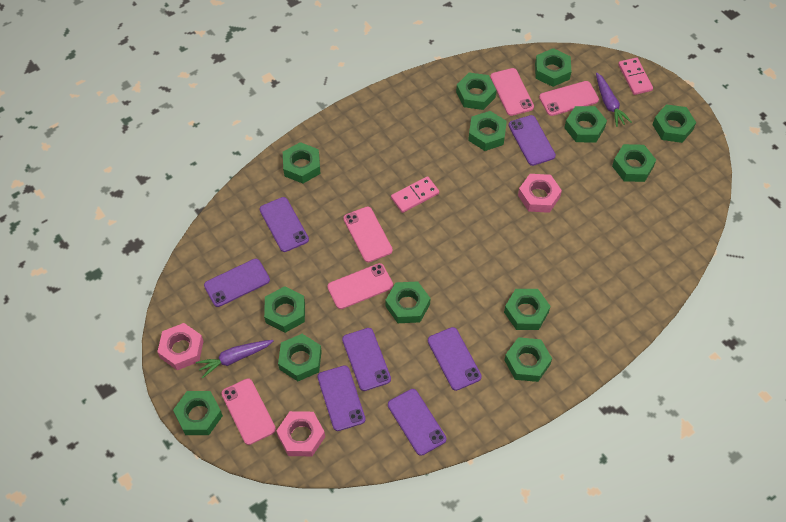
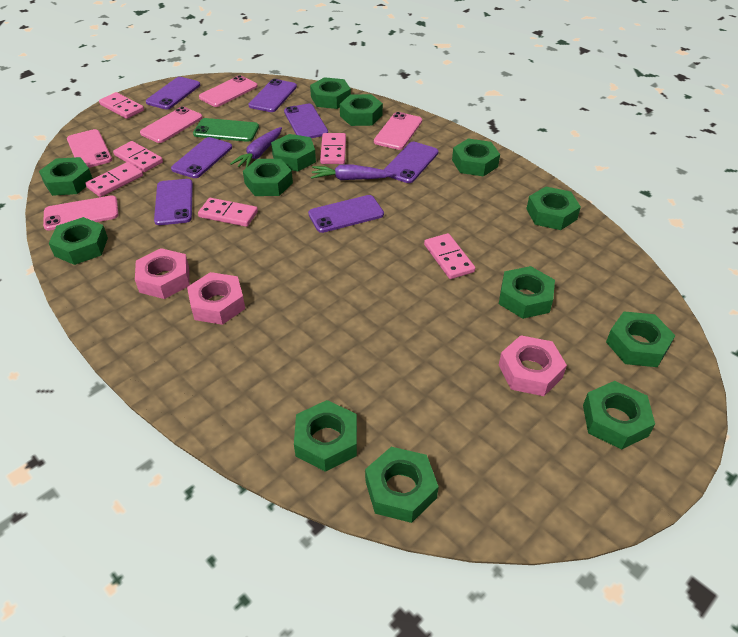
green phone: 0 -> 1
pink domino: 2 -> 6

